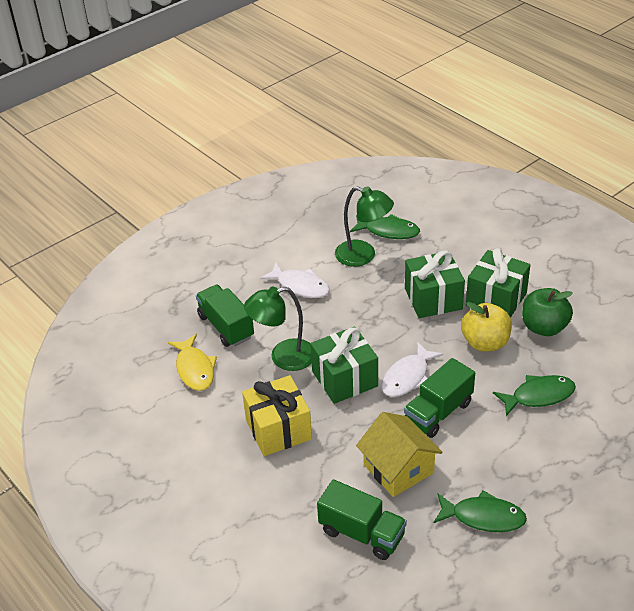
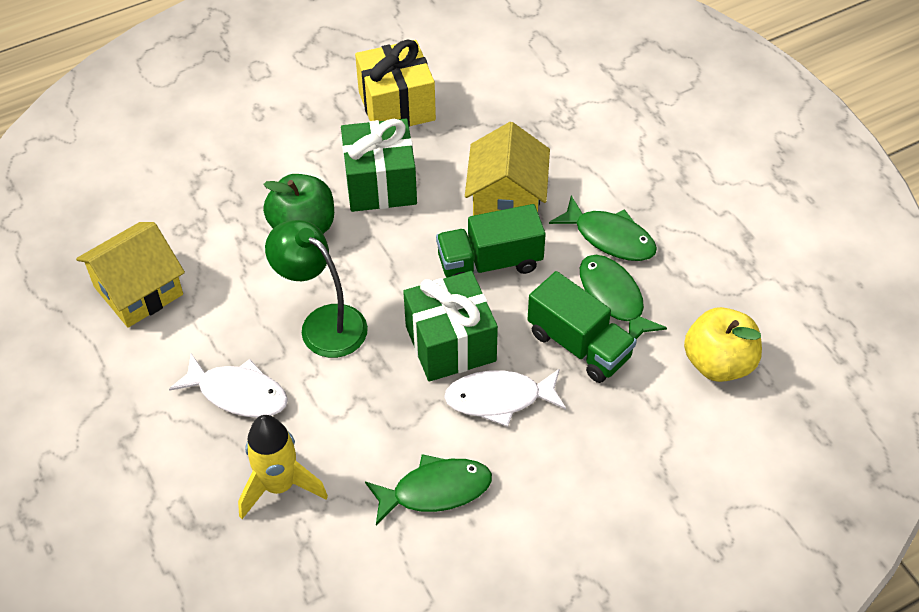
green gift: 3 -> 2
green lamp: 2 -> 1
green truck: 3 -> 2
yellow fish: 1 -> 0
yellow house: 1 -> 2
yellow rocket: 0 -> 1

